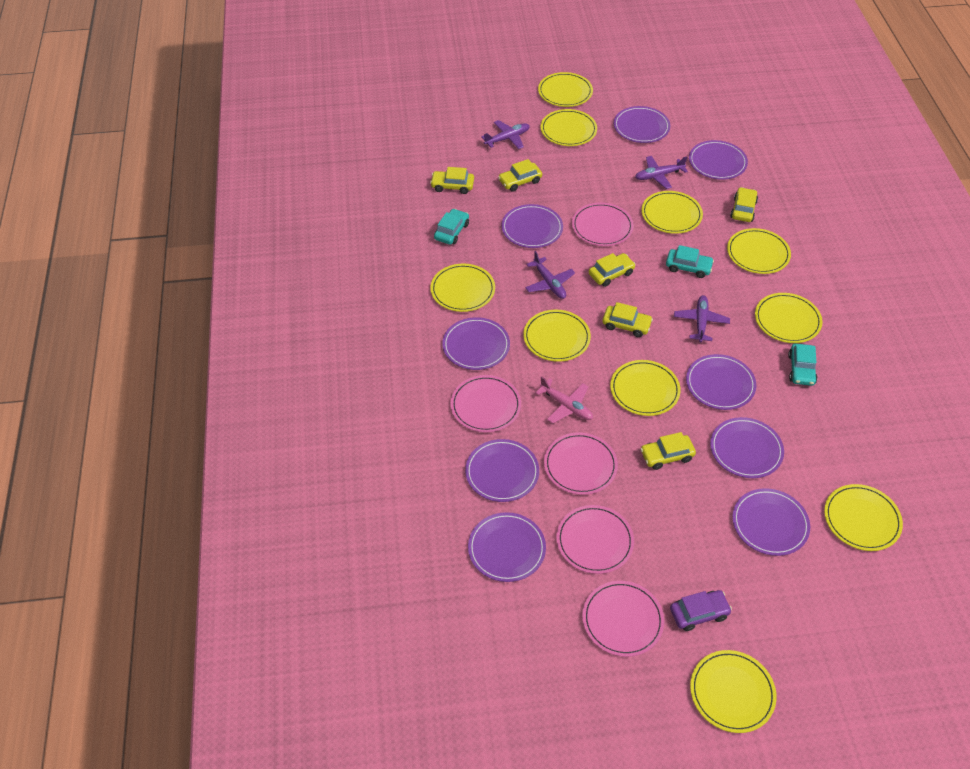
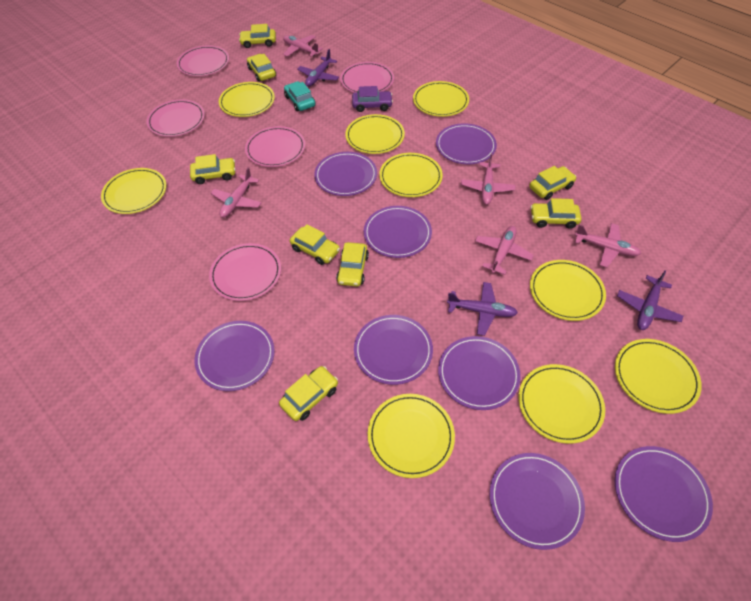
pink plane: 1 -> 5
purple plane: 4 -> 3
purple plate: 9 -> 8
turquoise car: 3 -> 1
yellow car: 6 -> 8
yellow plate: 10 -> 9

